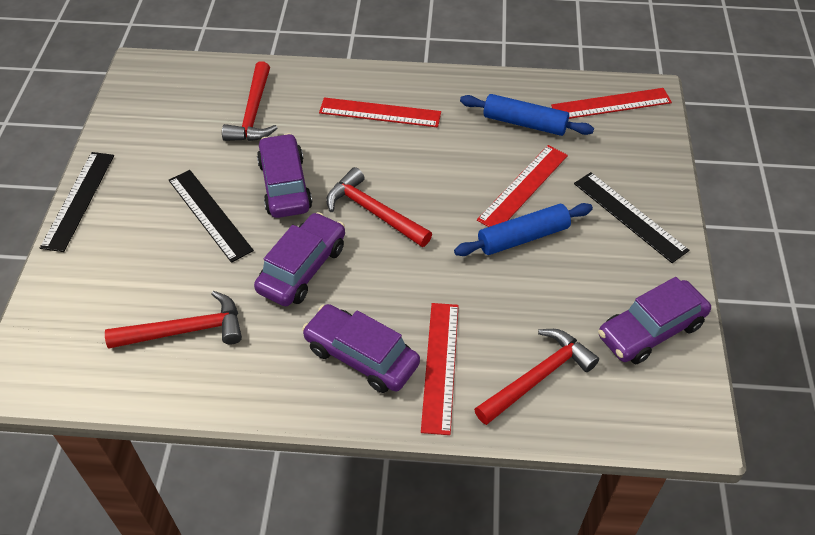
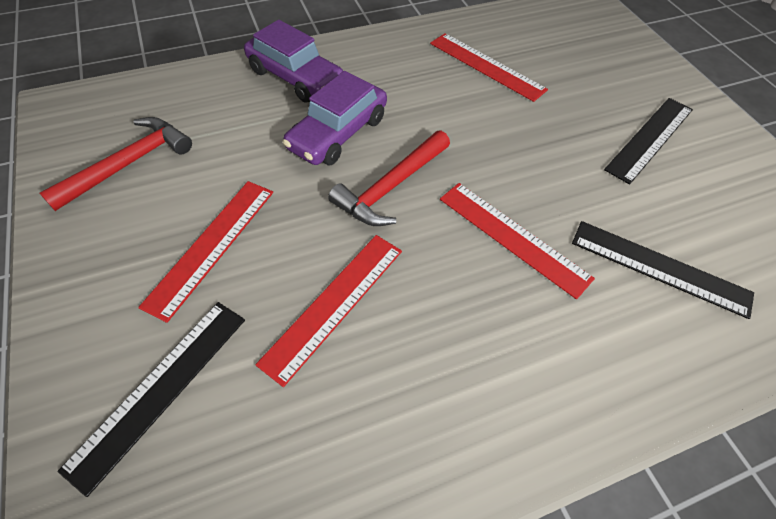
blue rolling pin: 2 -> 0
purple car: 4 -> 2
red hammer: 4 -> 2

